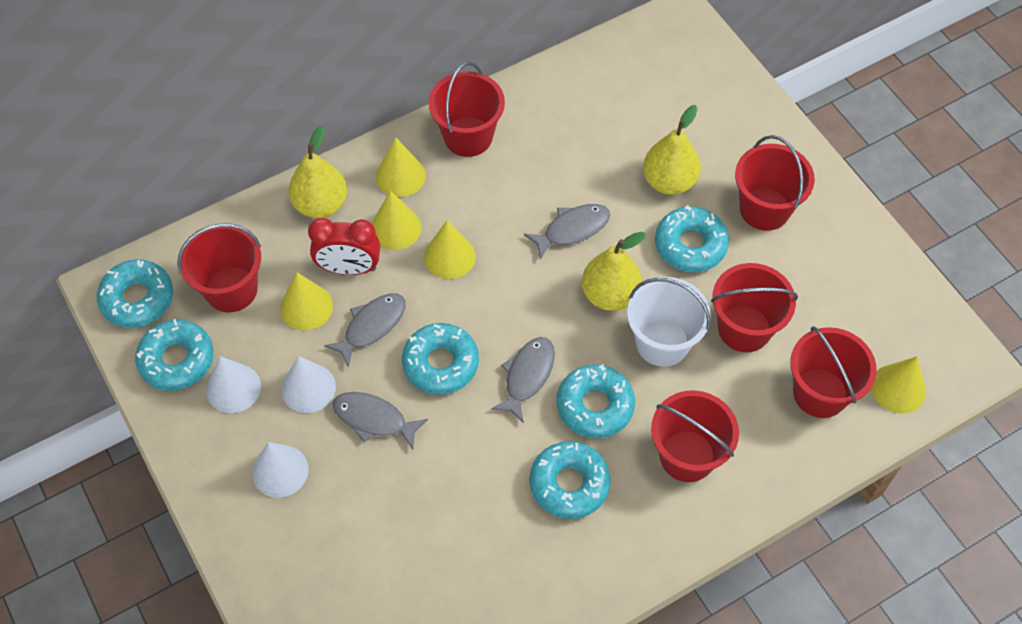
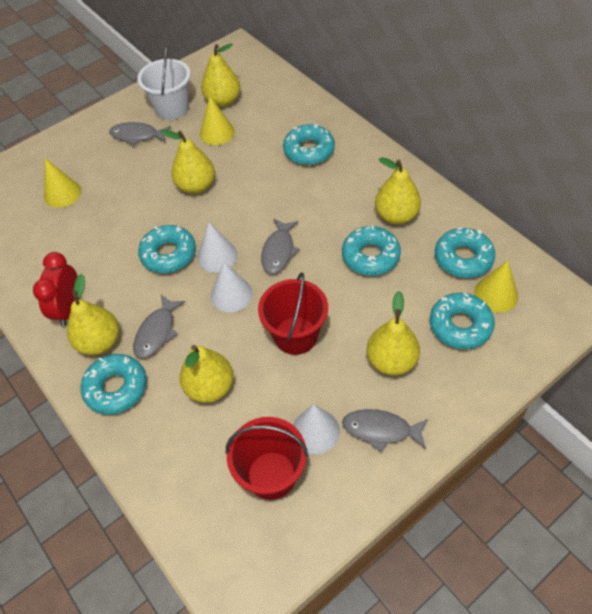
red bucket: 6 -> 2
yellow cone: 5 -> 3
yellow pear: 3 -> 6

